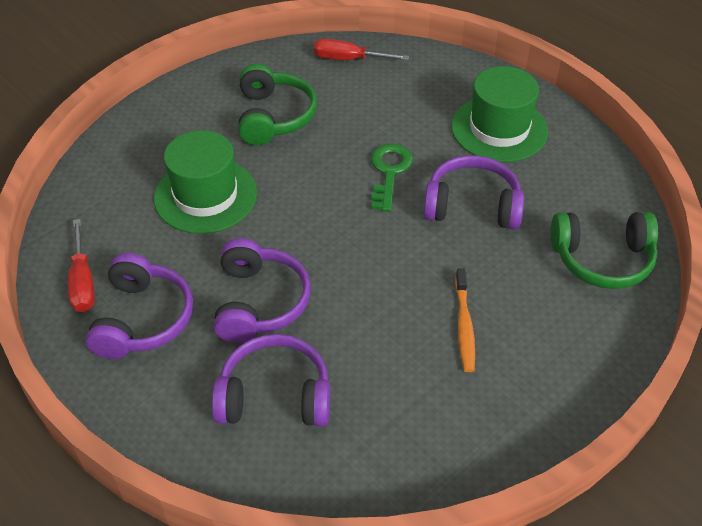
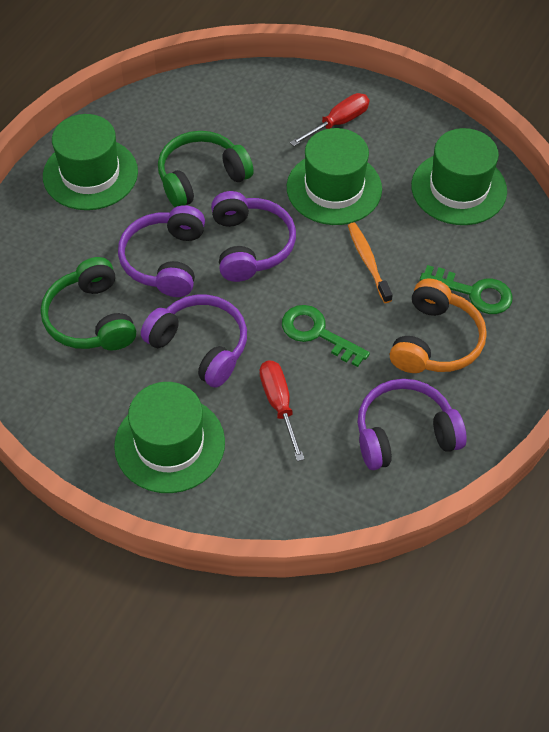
green hat: 2 -> 4
green key: 1 -> 2
orange headphones: 0 -> 1

